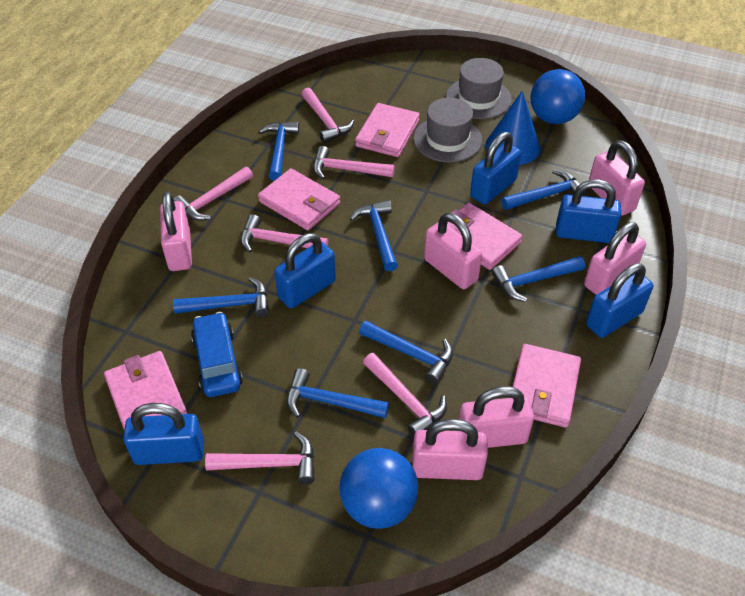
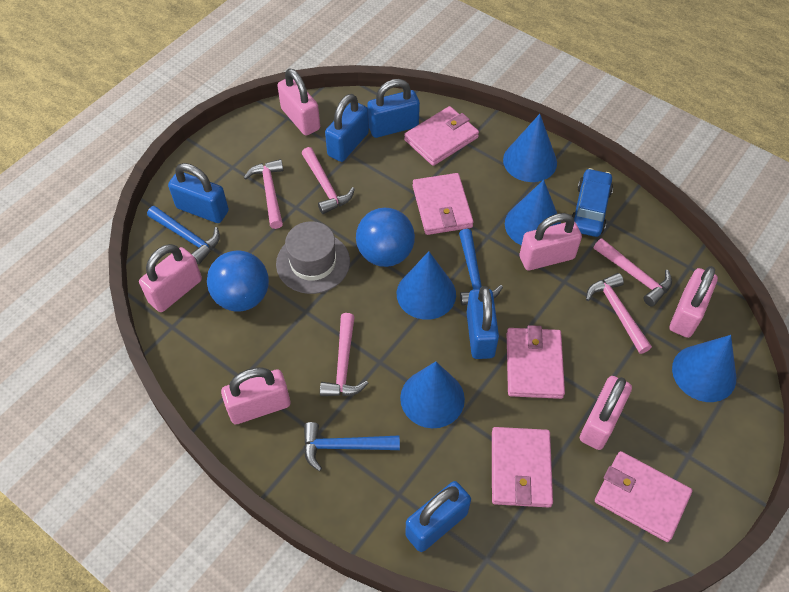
blue cone: 1 -> 5
blue hammer: 7 -> 3
grey hat: 2 -> 1
pink hammer: 6 -> 5

